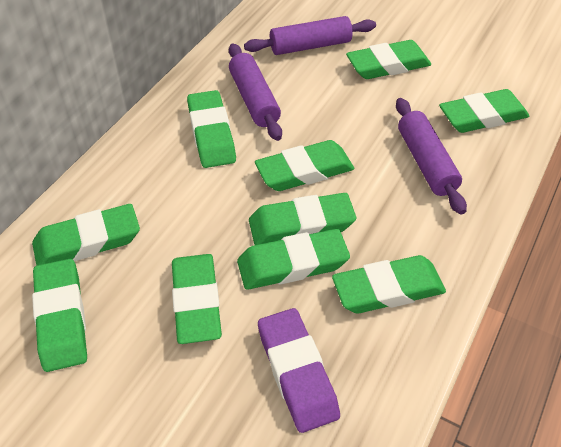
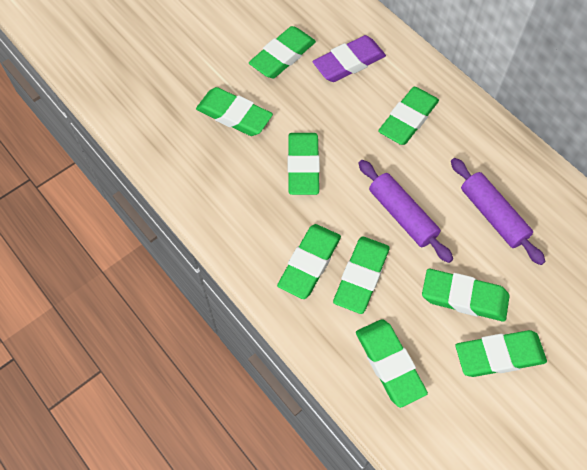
green eraser: 10 -> 9
purple rolling pin: 3 -> 2

